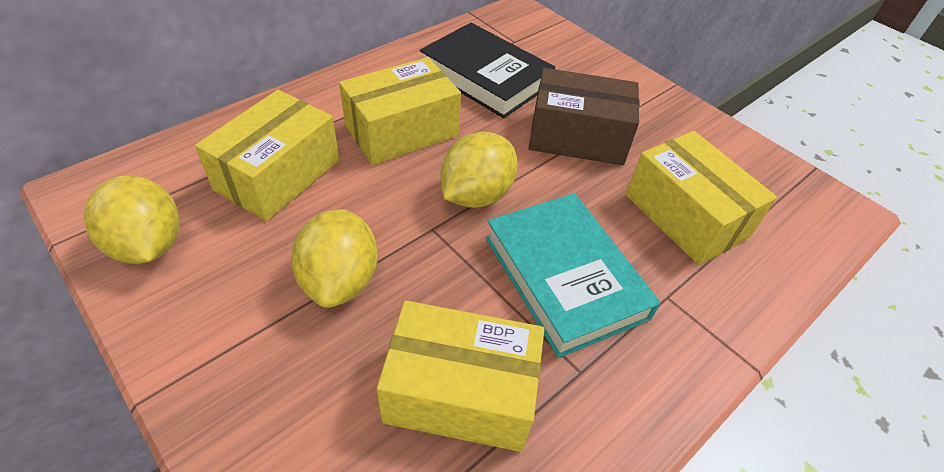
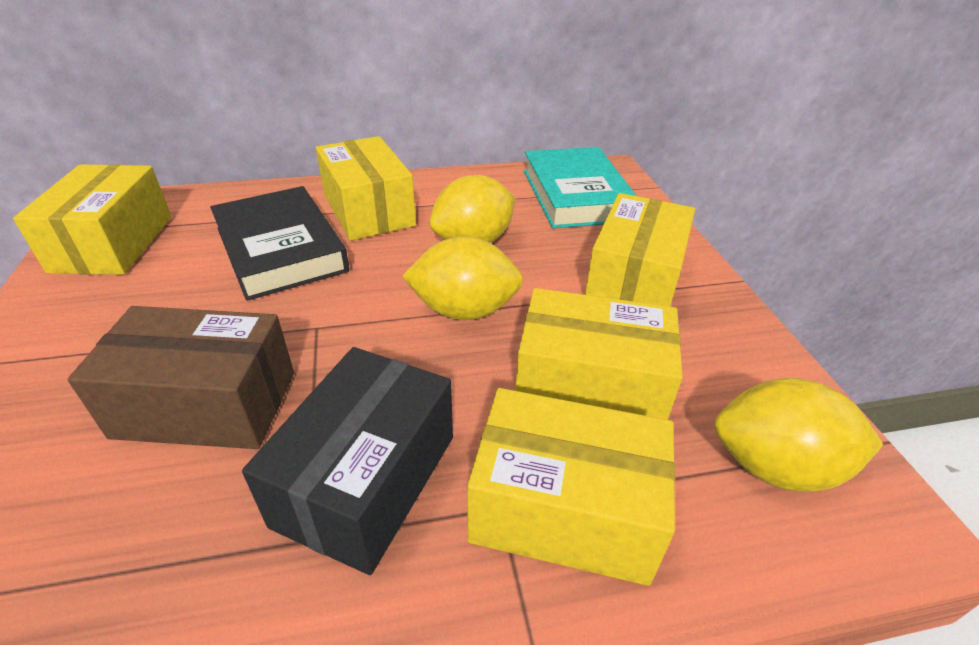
black box: 0 -> 1
yellow box: 4 -> 5

